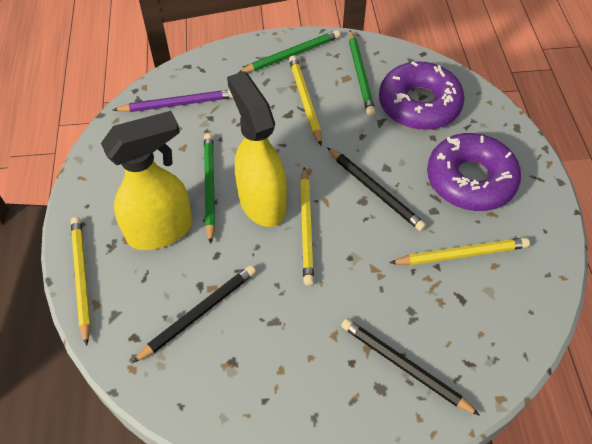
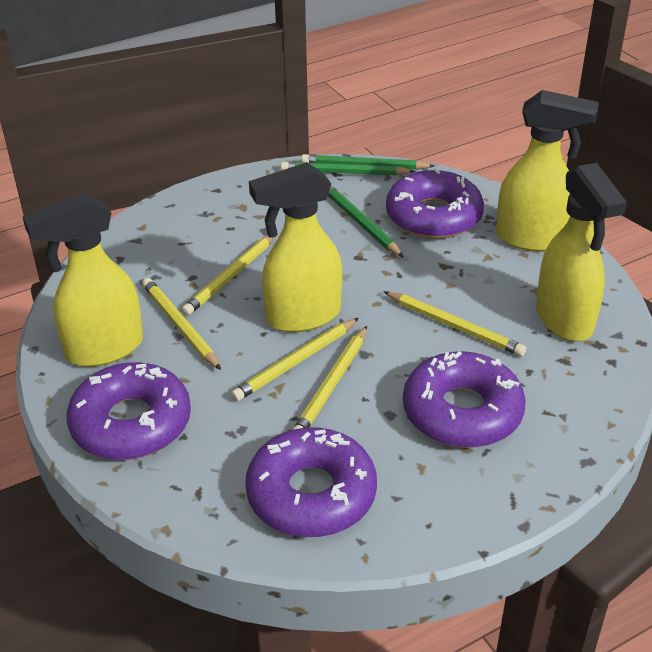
black pencil: 3 -> 0
purple donut: 2 -> 4
purple pencil: 1 -> 0
yellow pencil: 4 -> 5
yellow spray bottle: 2 -> 4

